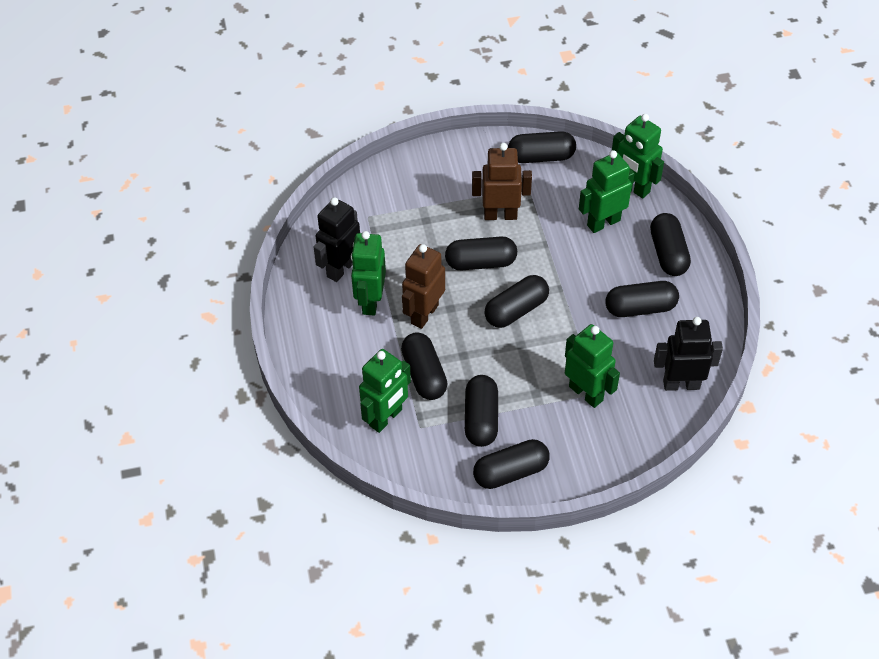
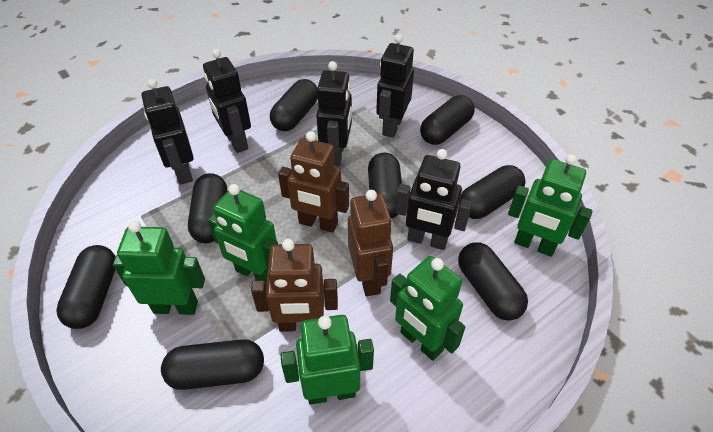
black robot: 2 -> 5
brown robot: 2 -> 3

